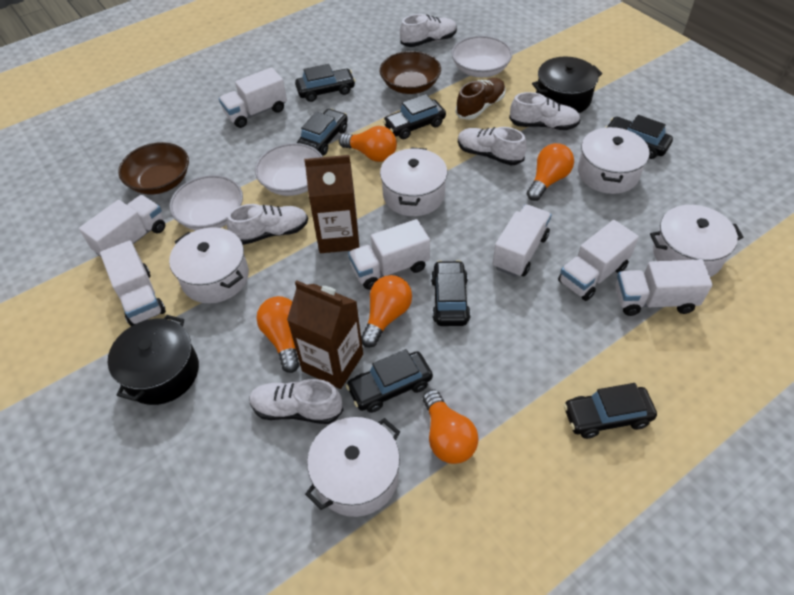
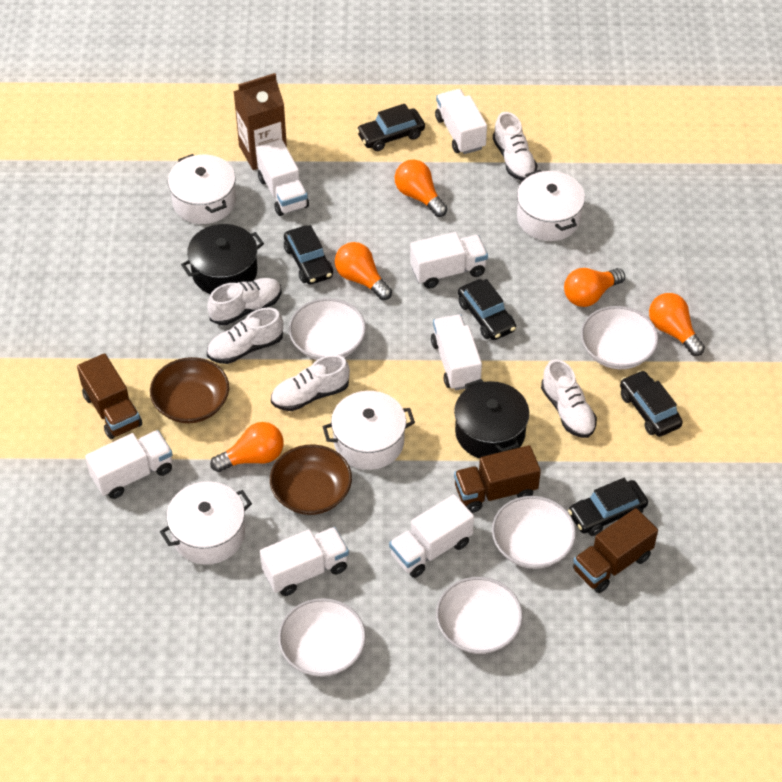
black car: 7 -> 5
brown carton: 2 -> 1
brown shoe: 1 -> 0
brown truck: 0 -> 3
white bowl: 3 -> 5
white pot: 5 -> 4

